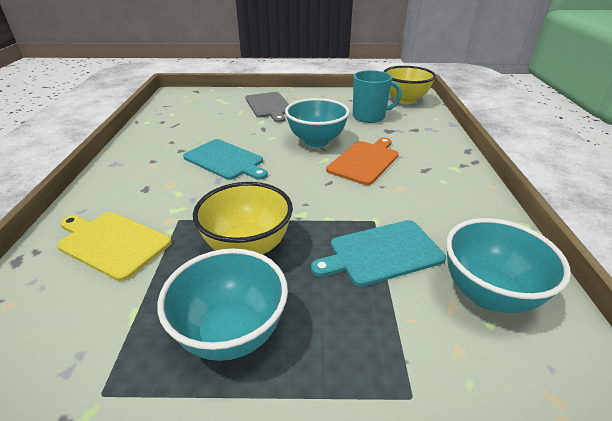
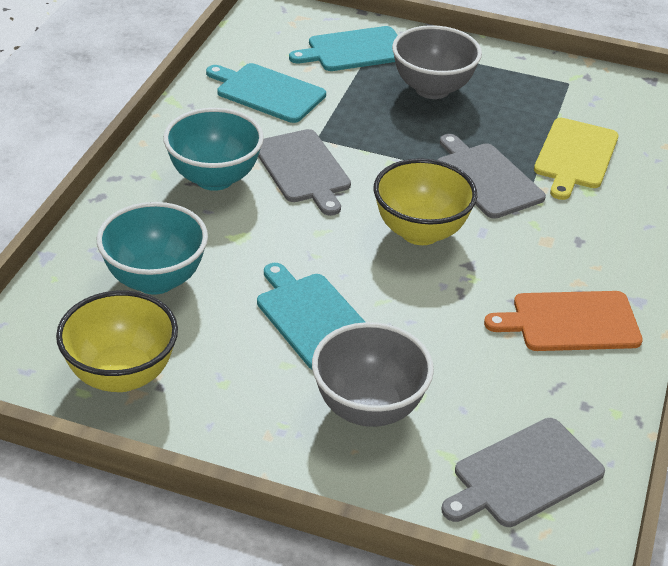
grey bowl: 0 -> 2
grey cutting board: 1 -> 3
turquoise bowl: 3 -> 2
turquoise cutting board: 2 -> 3
turquoise mug: 1 -> 0

